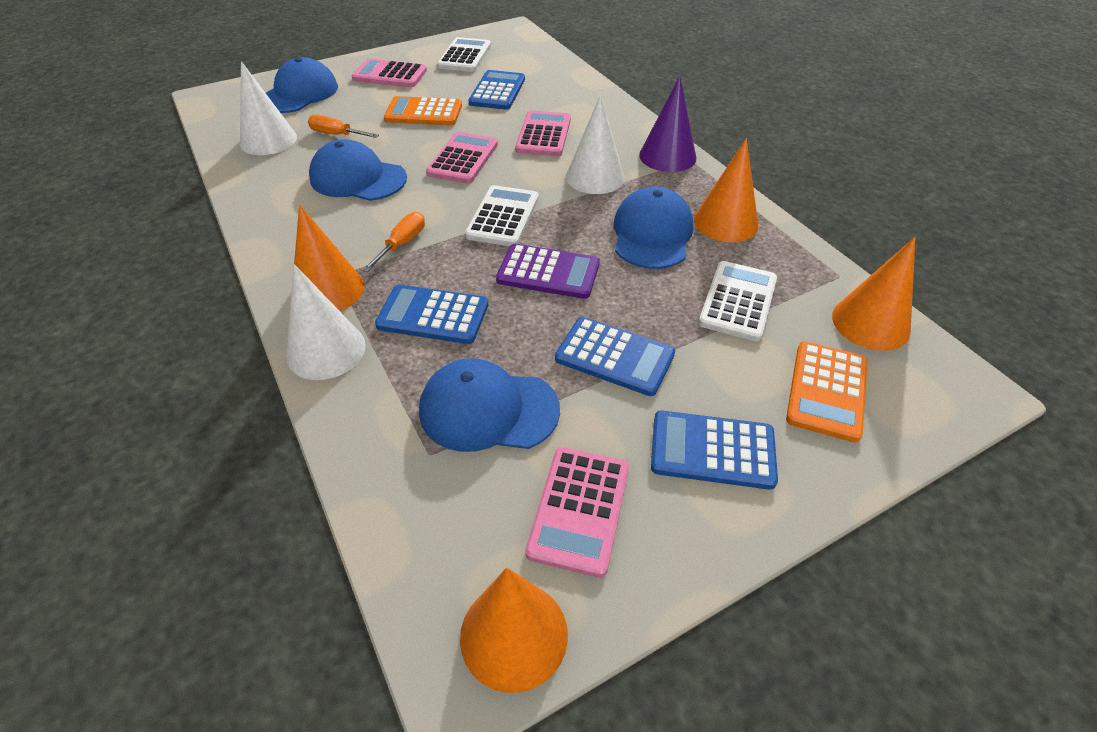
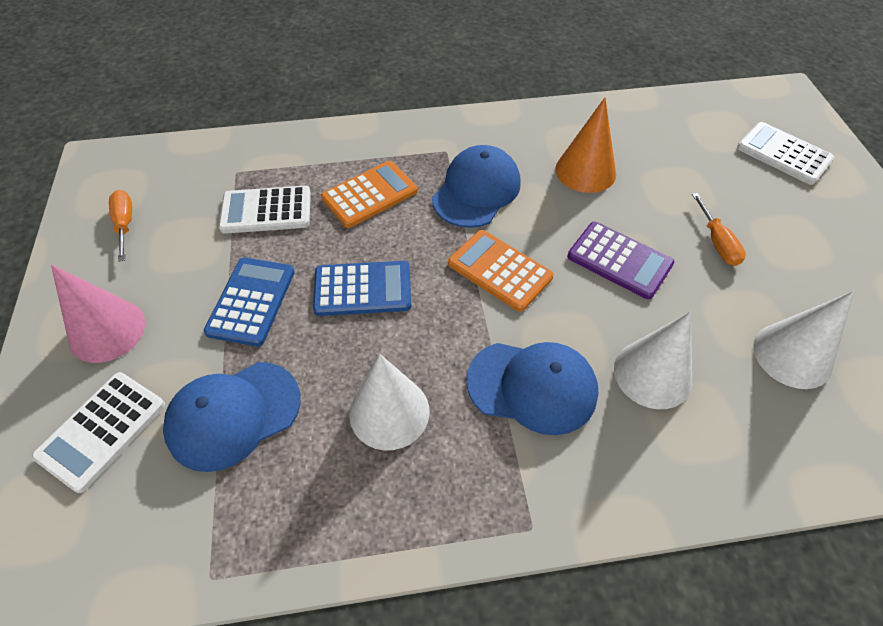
blue calculator: 4 -> 2
blue cap: 4 -> 3
orange cone: 4 -> 1
pink calculator: 4 -> 0
pink cone: 0 -> 1
purple cone: 1 -> 0

